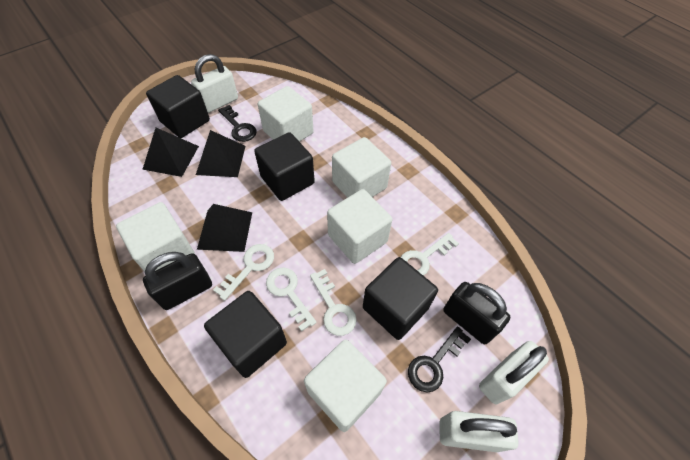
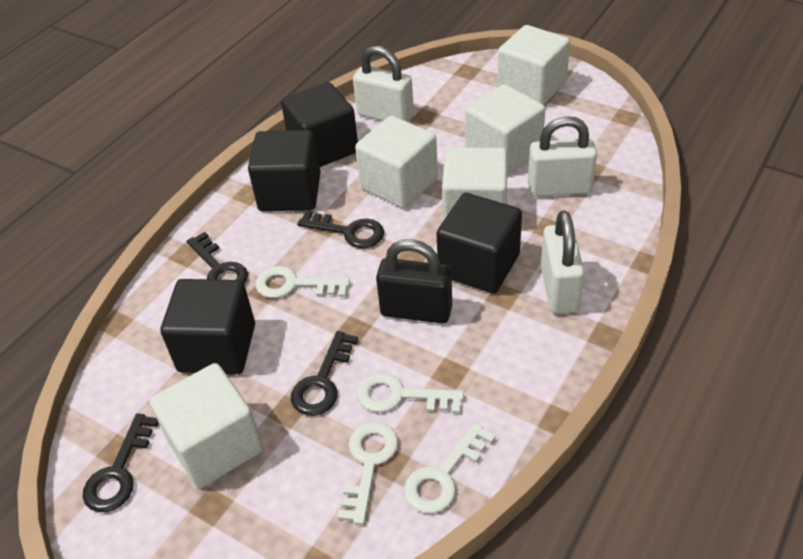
black key: 2 -> 4
black padlock: 2 -> 1
black pyramid: 3 -> 0

